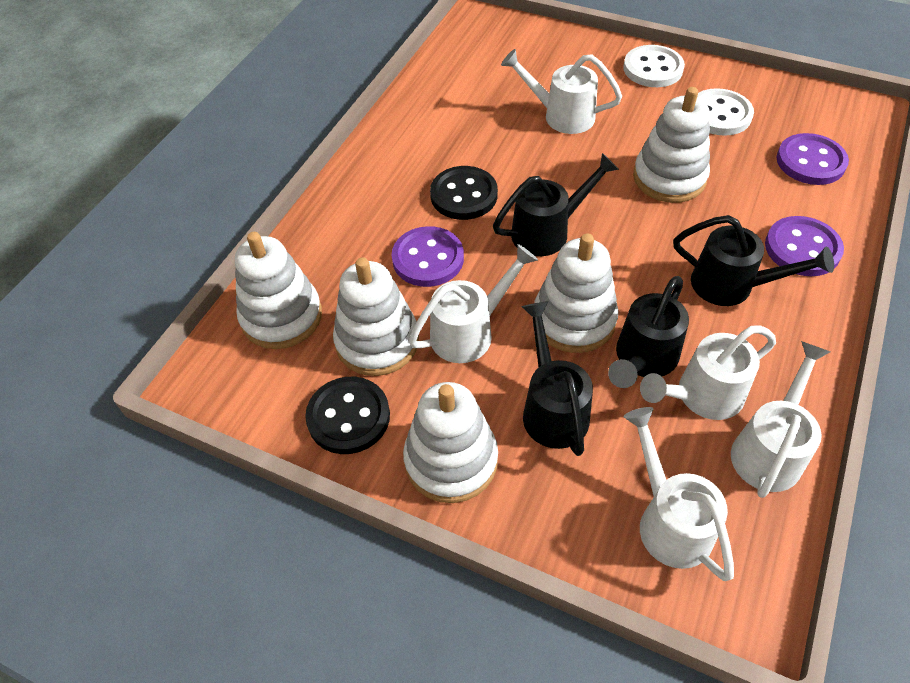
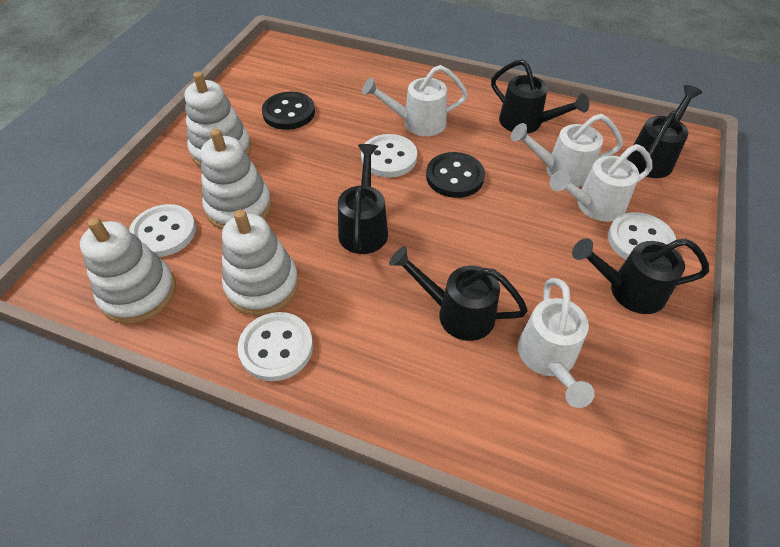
black watering can: 4 -> 5
purple button: 3 -> 0
white button: 2 -> 4
white stacking toy: 5 -> 4
white watering can: 5 -> 4

